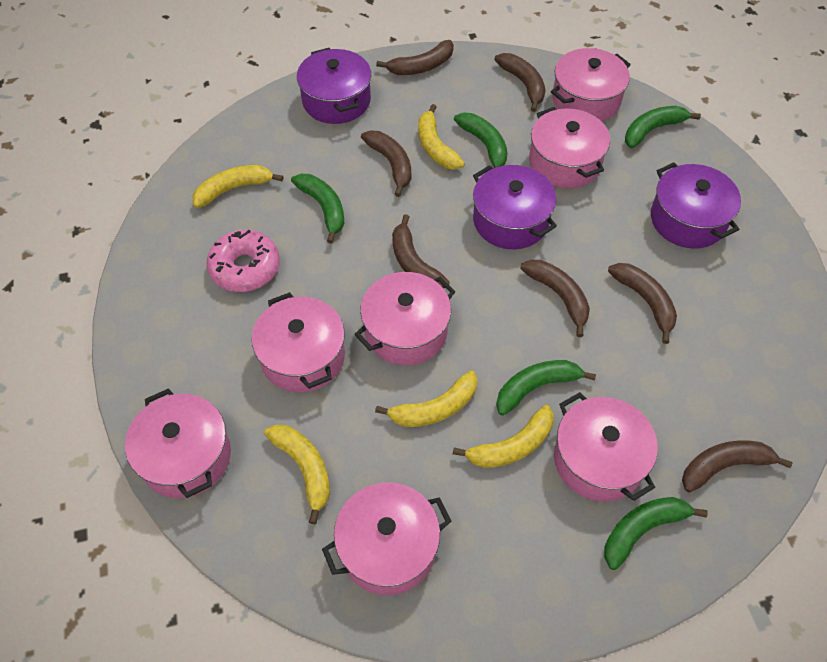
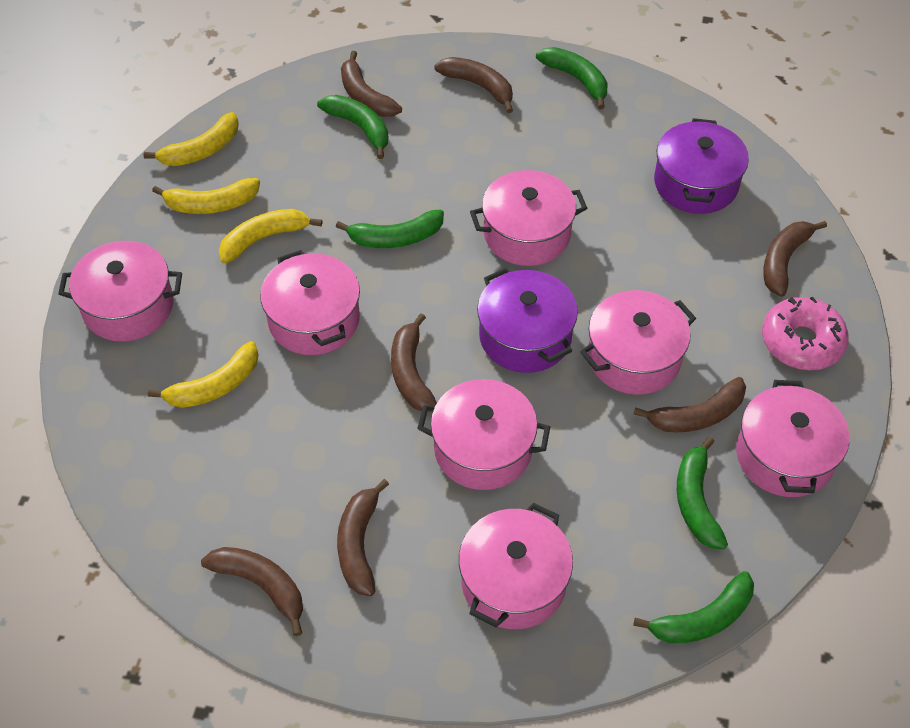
purple pot: 3 -> 2
yellow banana: 5 -> 4

